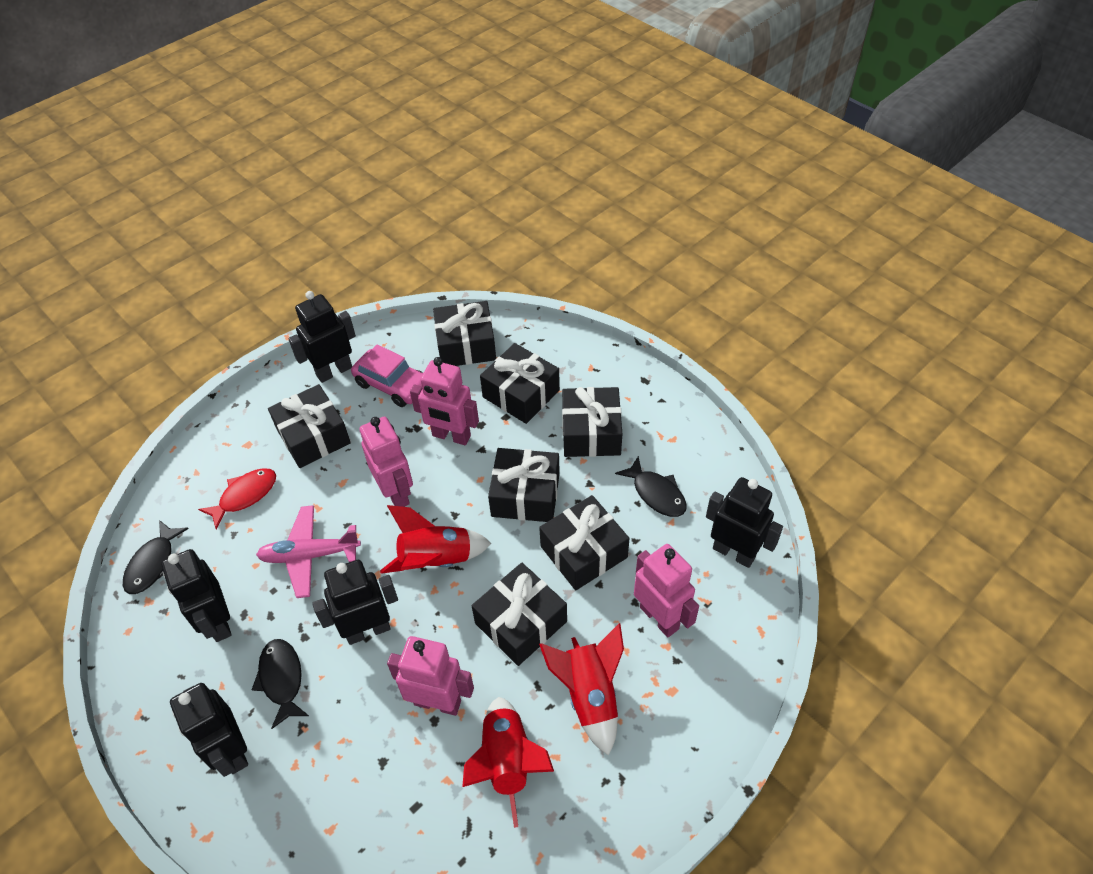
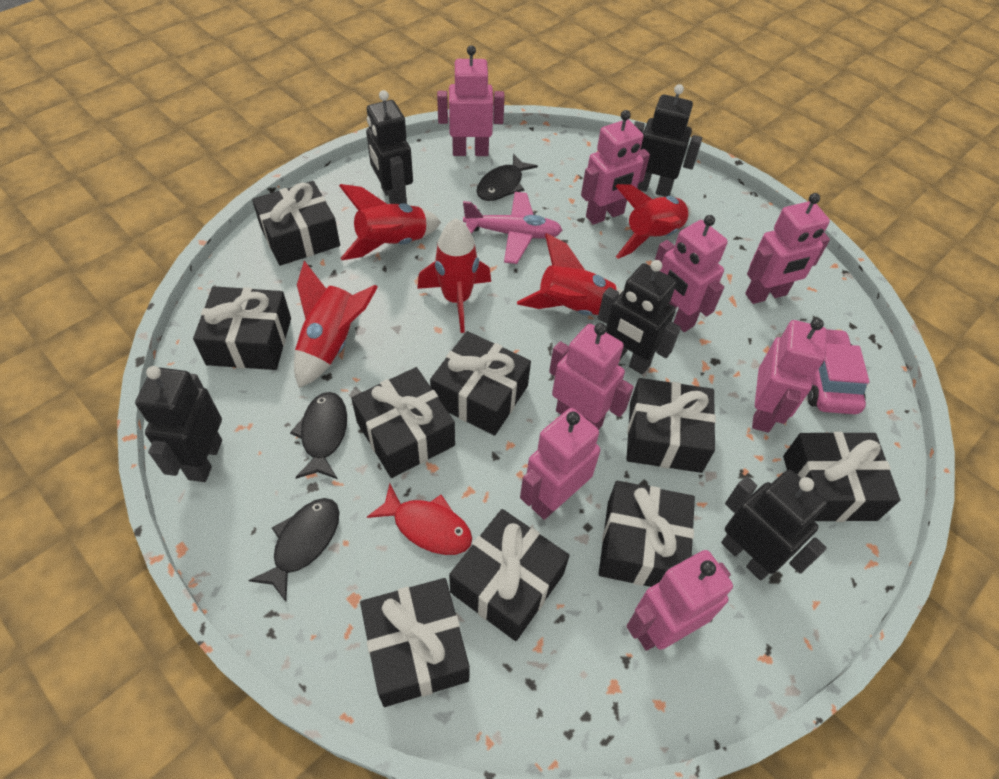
black gift: 7 -> 9
pink robot: 4 -> 8
red rocket: 3 -> 5

